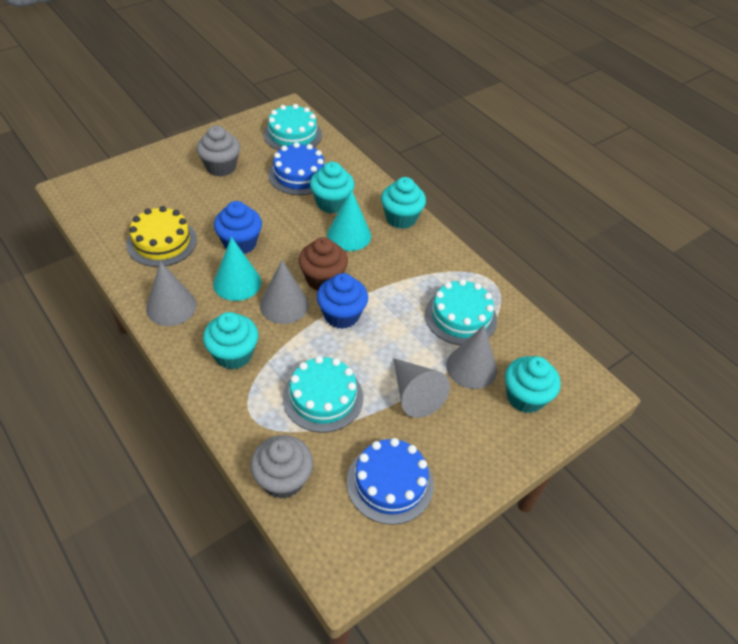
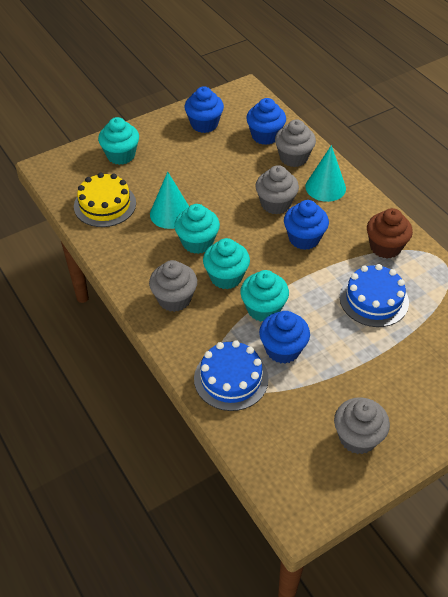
blue cupcake: 2 -> 4
grey cone: 4 -> 0
grey cupcake: 2 -> 4
turquoise cake: 3 -> 0

